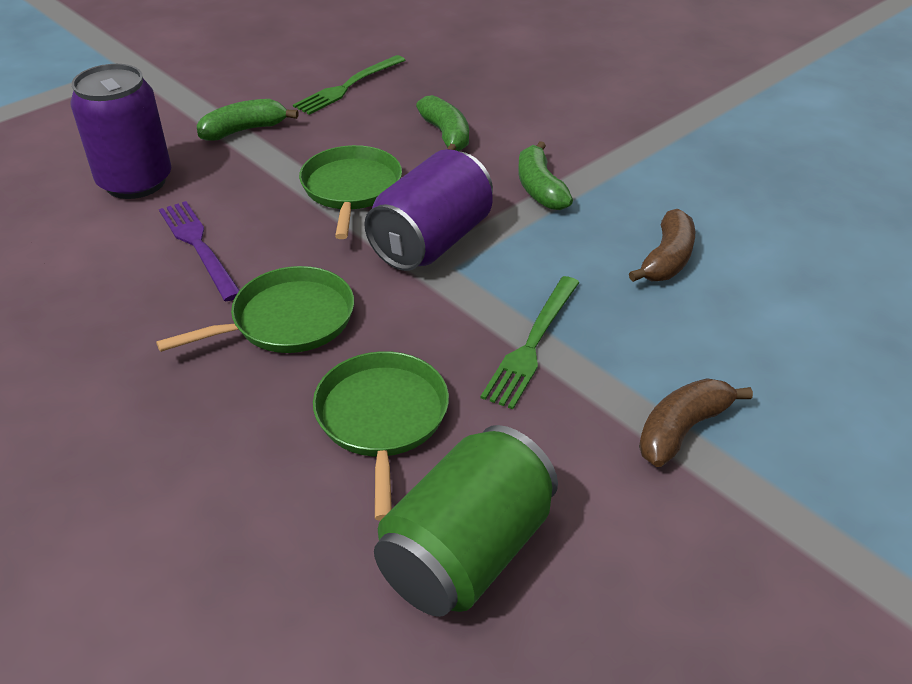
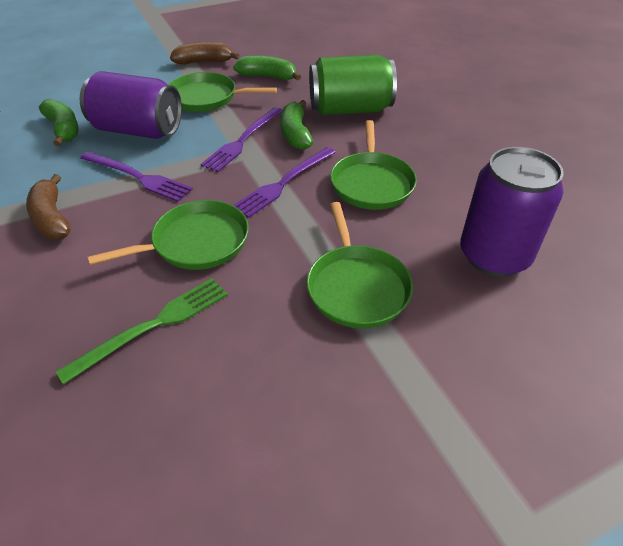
green fork: 2 -> 1
green pan: 3 -> 4
purple fork: 1 -> 3

